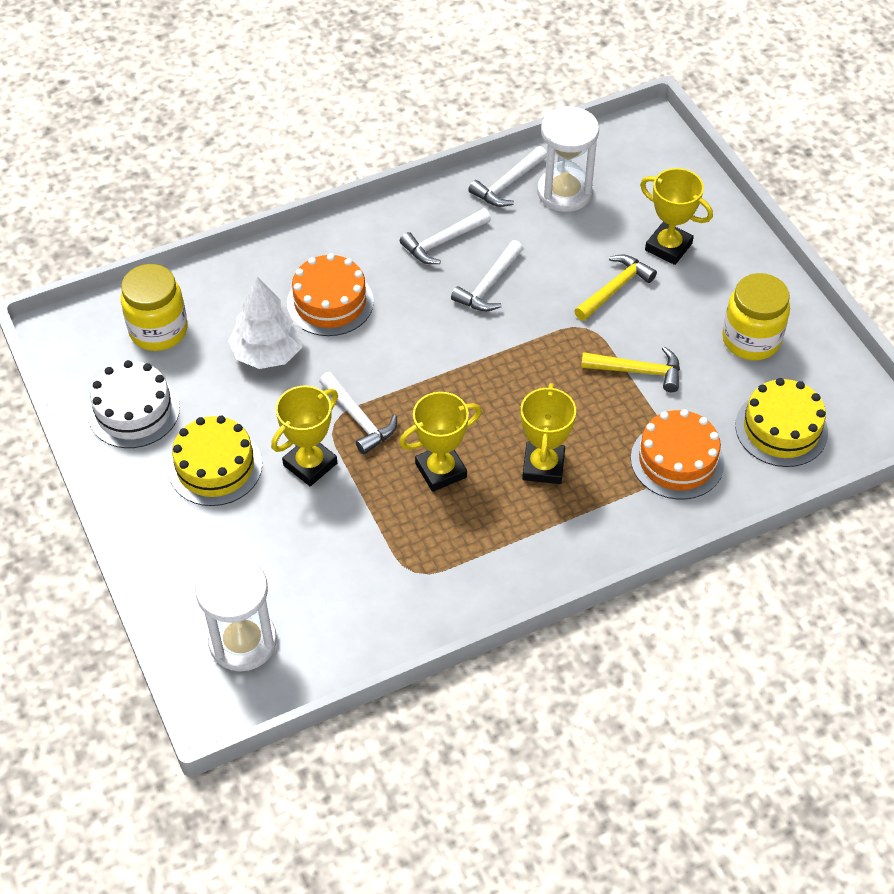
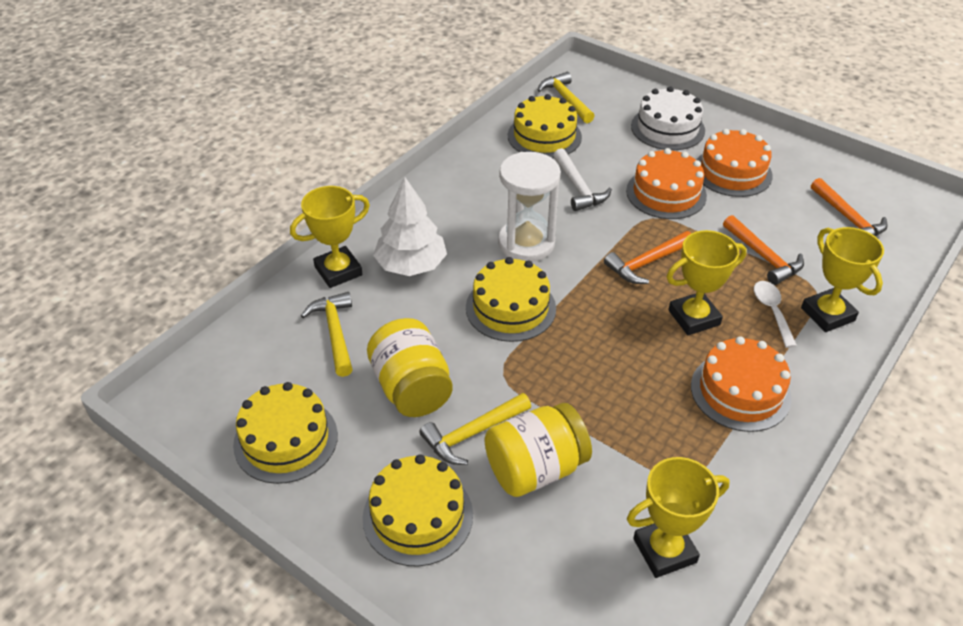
orange cake: 2 -> 3
orange hammer: 0 -> 3
white hammer: 4 -> 1
white hourglass: 2 -> 1
white spoon: 0 -> 1
yellow cake: 2 -> 4
yellow hammer: 2 -> 3

